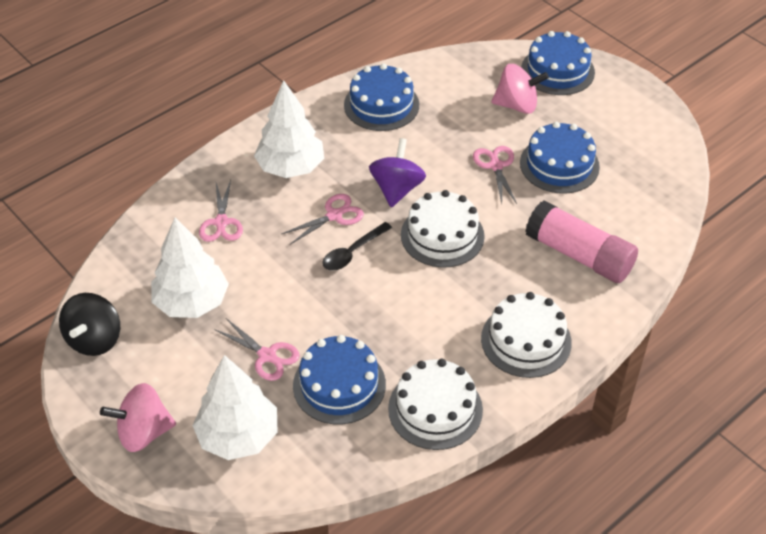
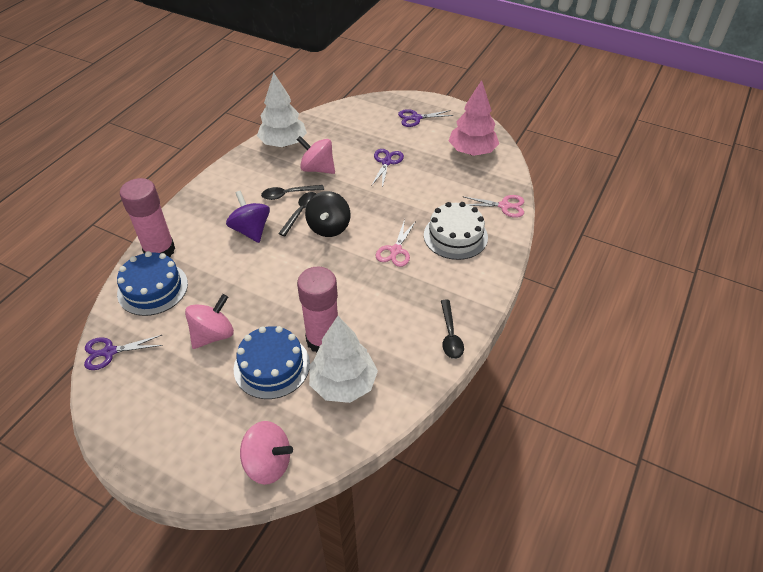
black spoon: 1 -> 3
blue cake: 4 -> 2
pink glue stick: 1 -> 2
pink scissors: 4 -> 2
pink spinning top: 2 -> 3
pink tree: 0 -> 1
purple scissors: 0 -> 3
white cake: 3 -> 1
white tree: 3 -> 2

